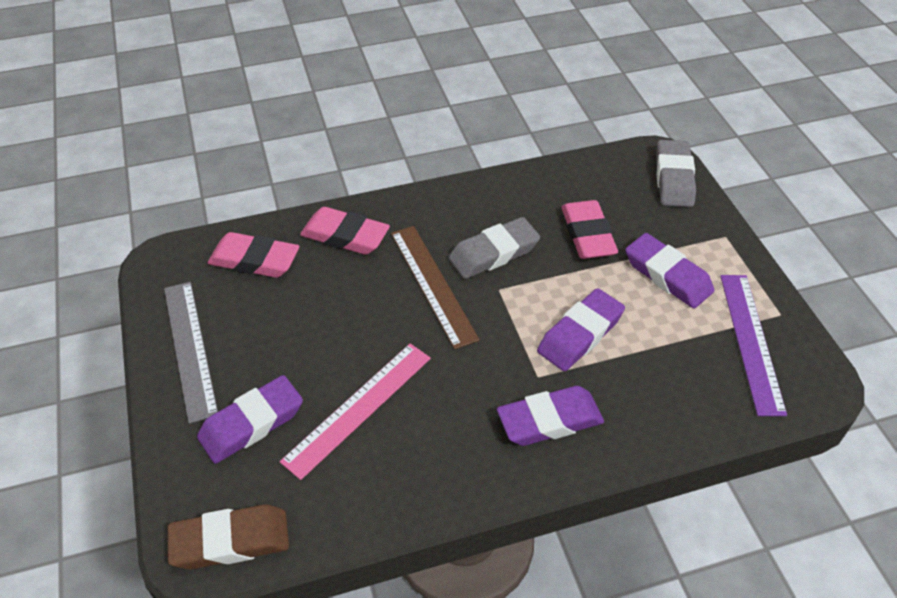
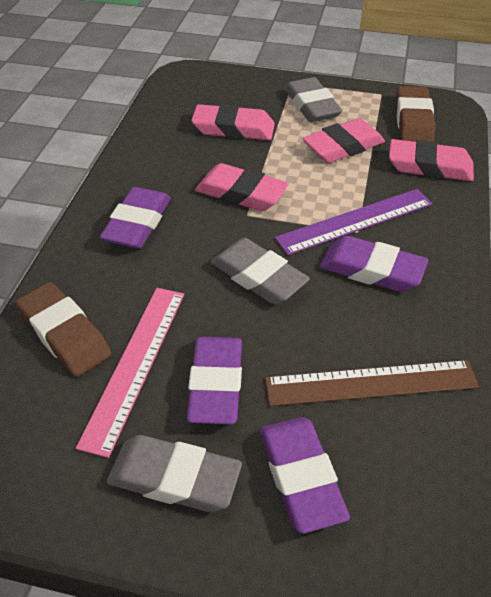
brown eraser: 1 -> 2
grey eraser: 2 -> 3
grey ruler: 1 -> 0
pink eraser: 3 -> 4

